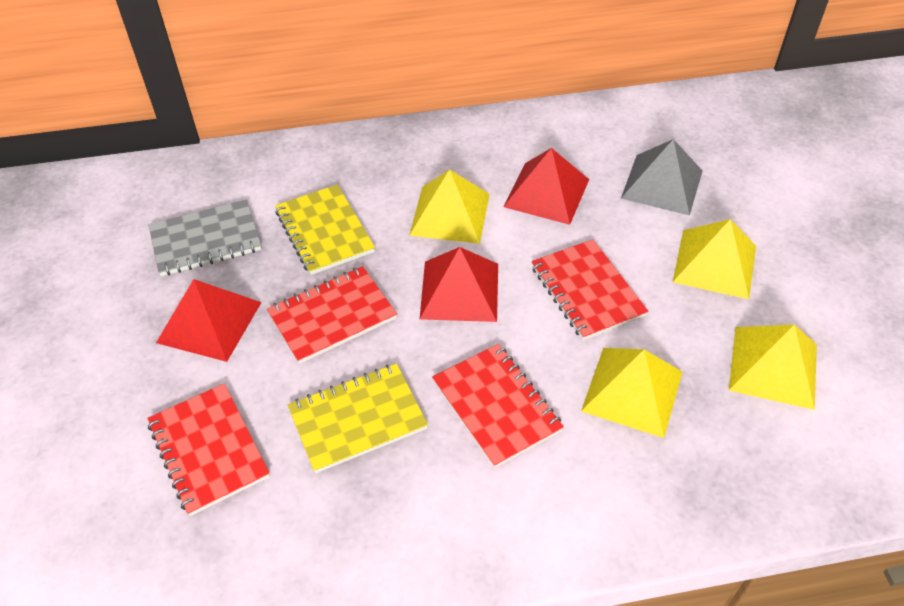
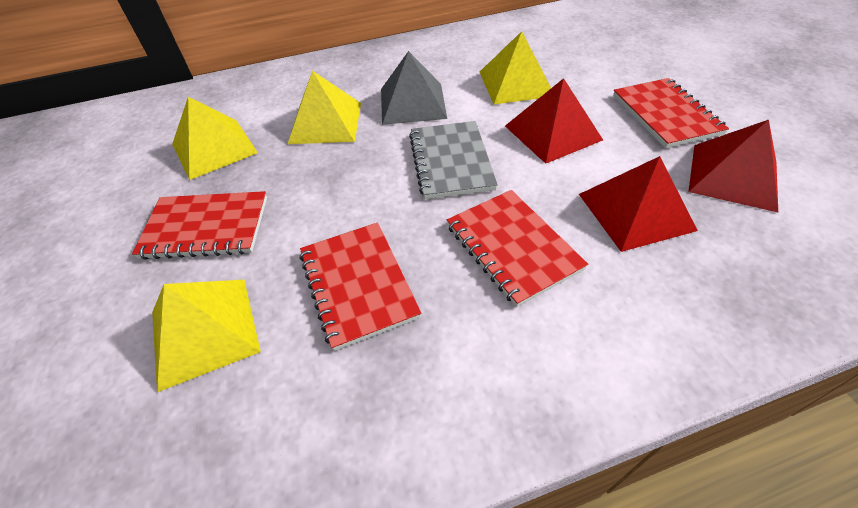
yellow notebook: 2 -> 0

